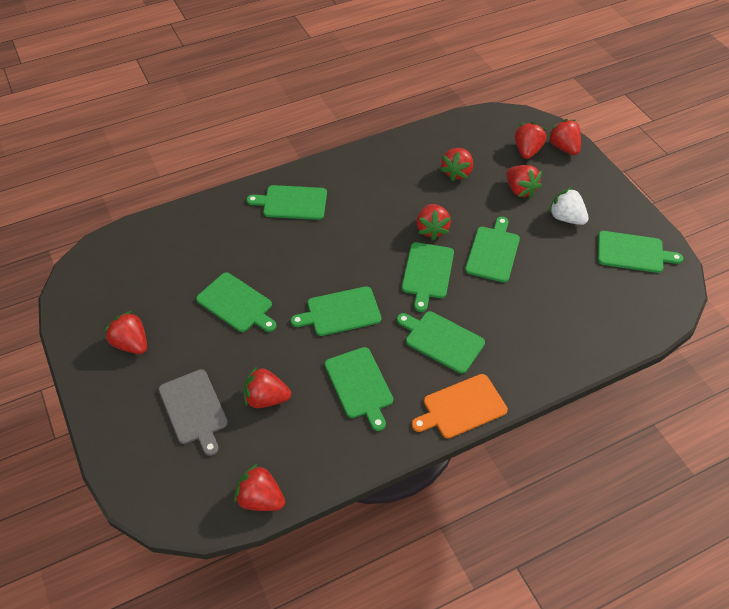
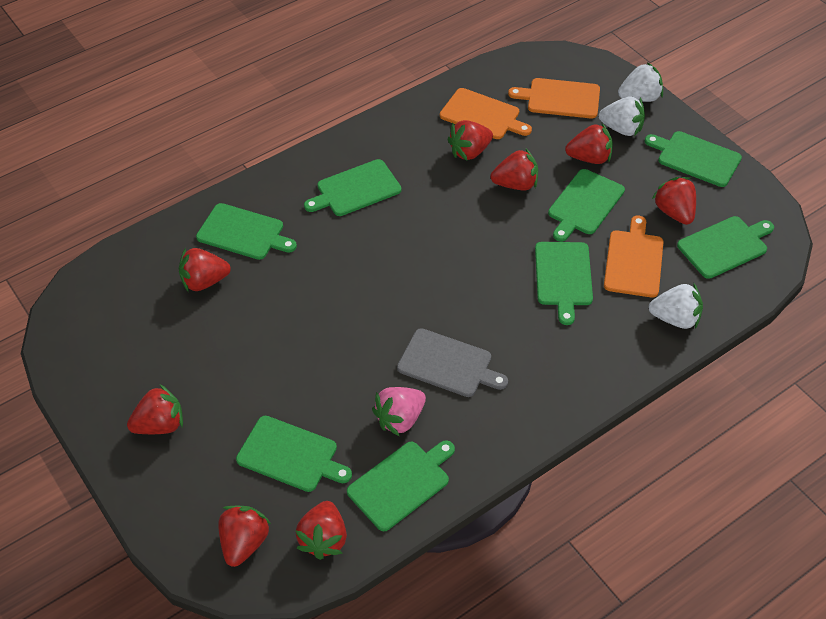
orange cutting board: 1 -> 3
pink strawberry: 0 -> 1
white strawberry: 1 -> 3

